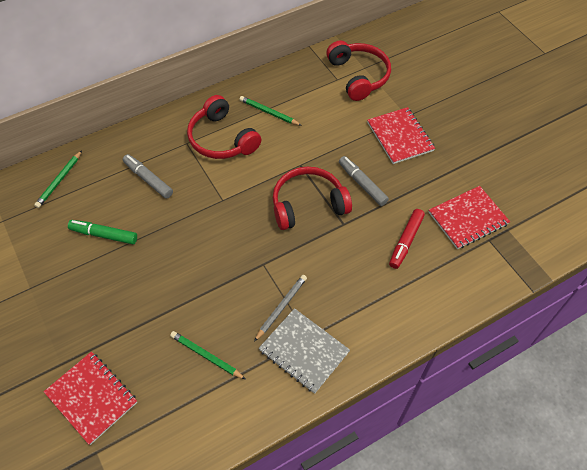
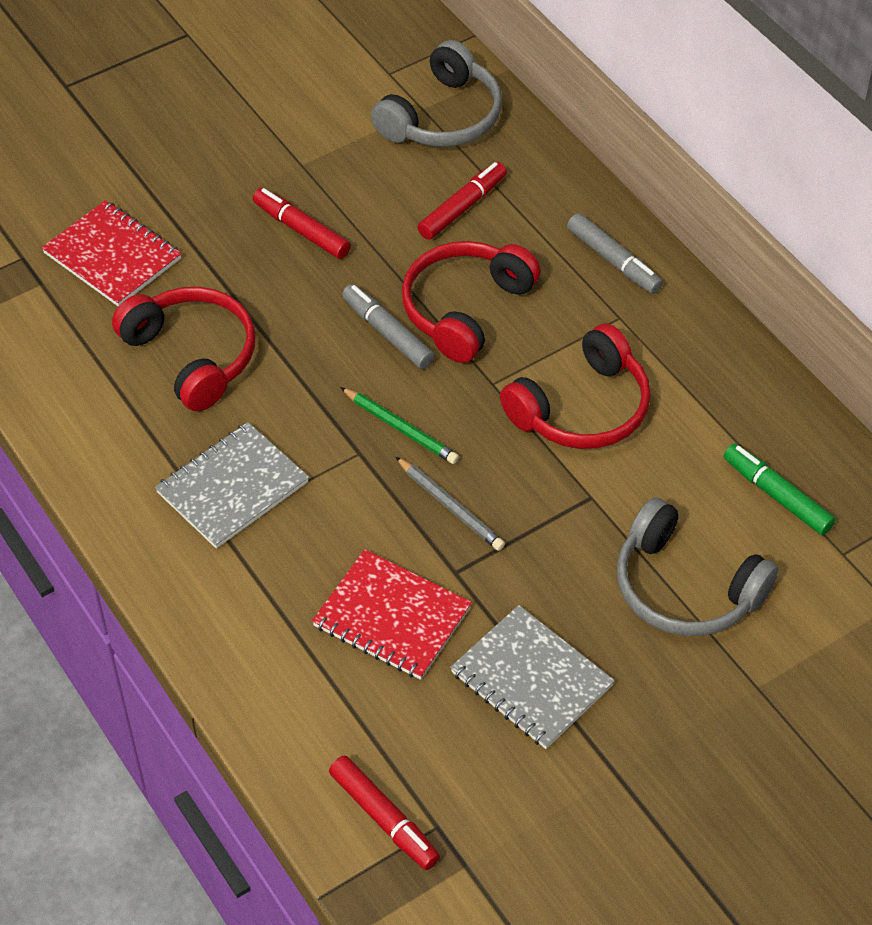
green pencil: 3 -> 1
grey headphones: 0 -> 2
grey notebook: 1 -> 2
red marker: 1 -> 3
red notebook: 3 -> 2

